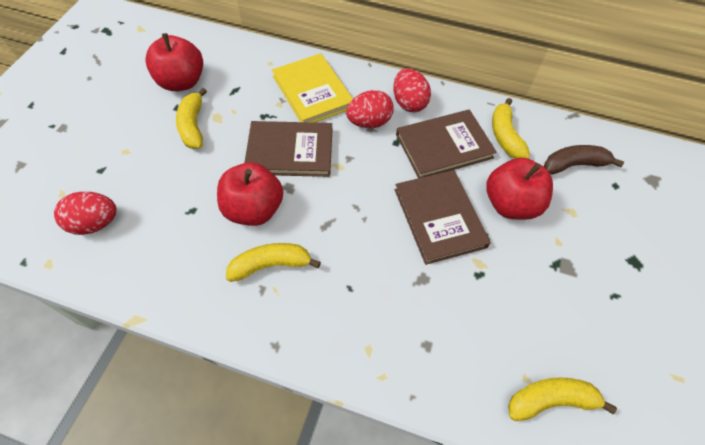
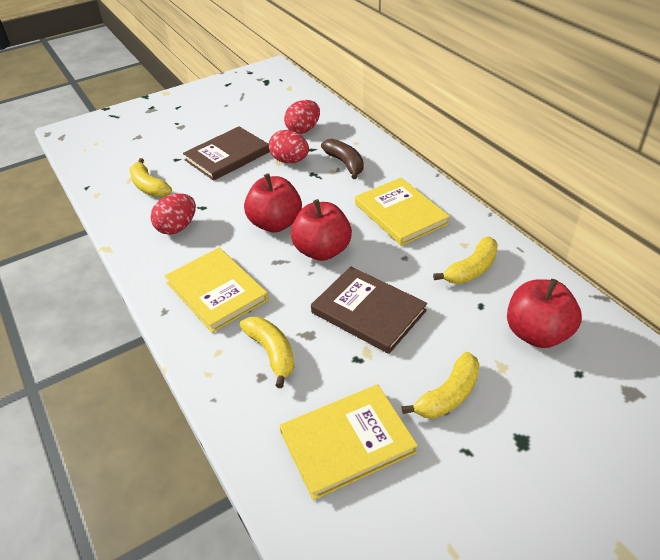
brown book: 3 -> 2
yellow book: 1 -> 3

